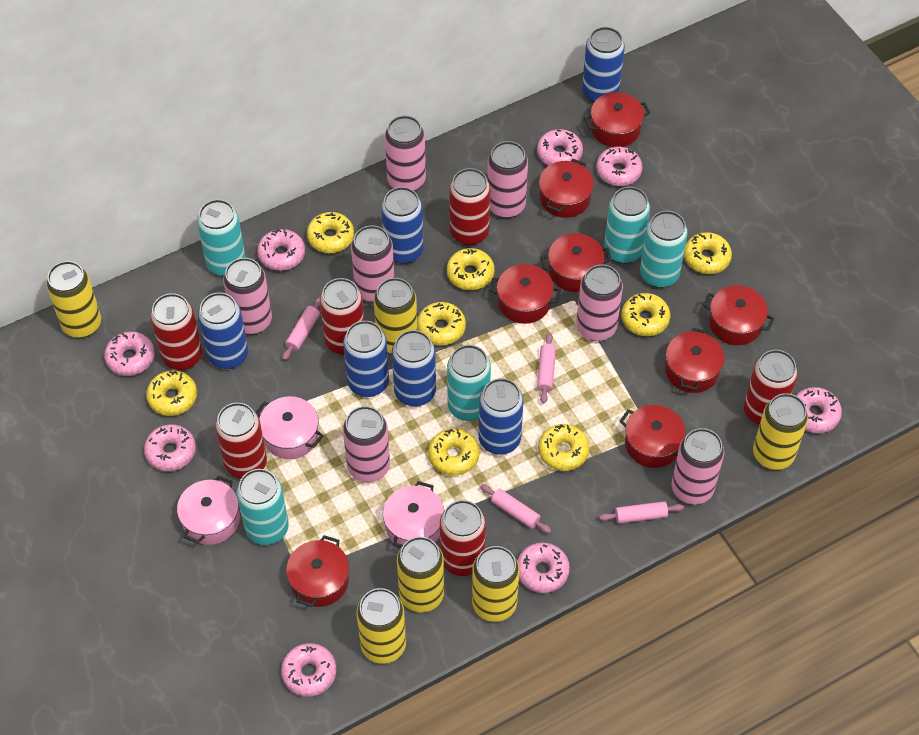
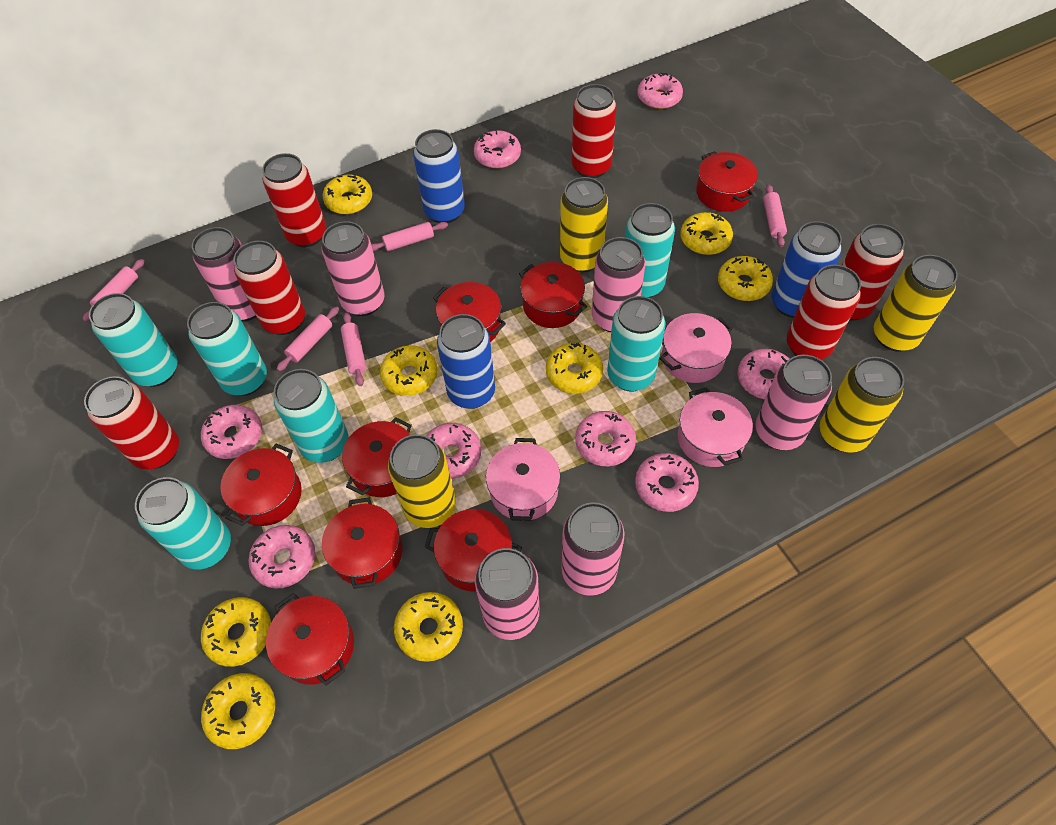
blue can: 6 -> 3
pink can: 7 -> 6
pink rolling pin: 4 -> 5
turquoise can: 5 -> 6
yellow can: 6 -> 4

